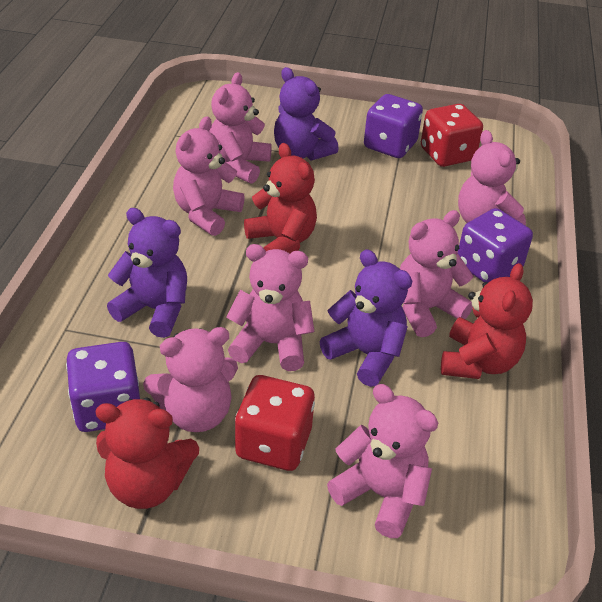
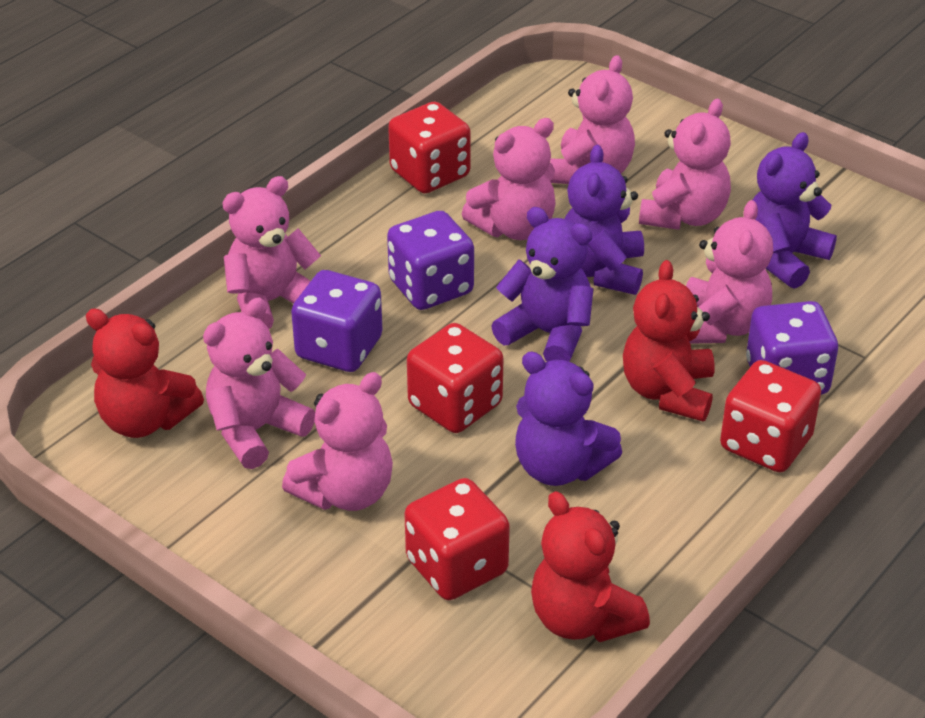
purple teddy bear: 3 -> 4
red dice: 2 -> 4

